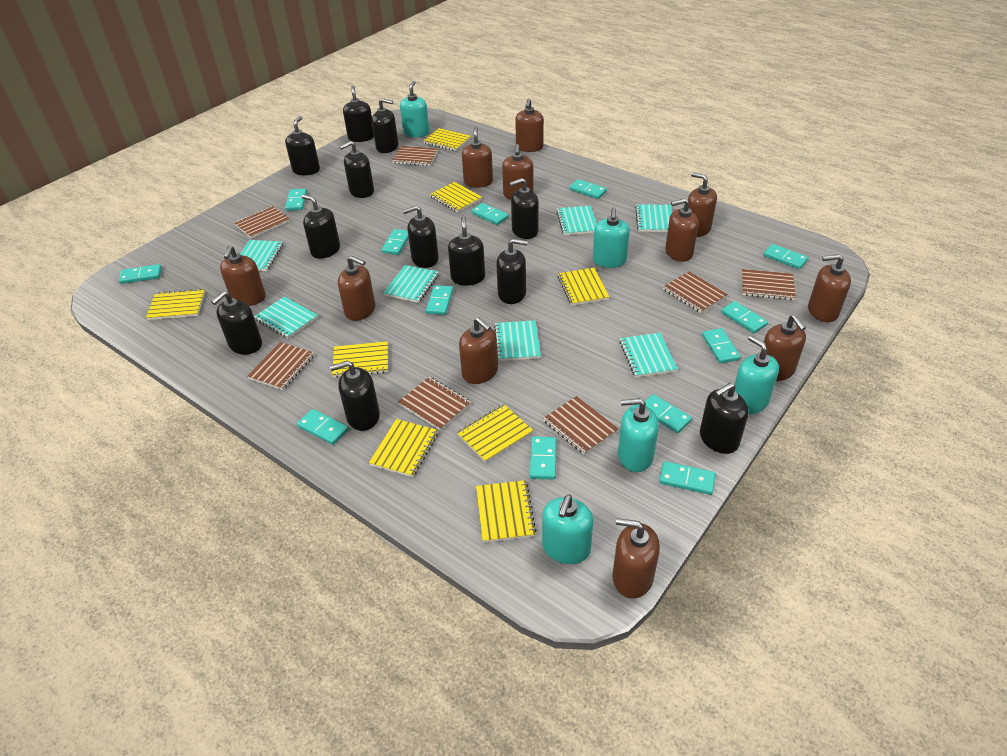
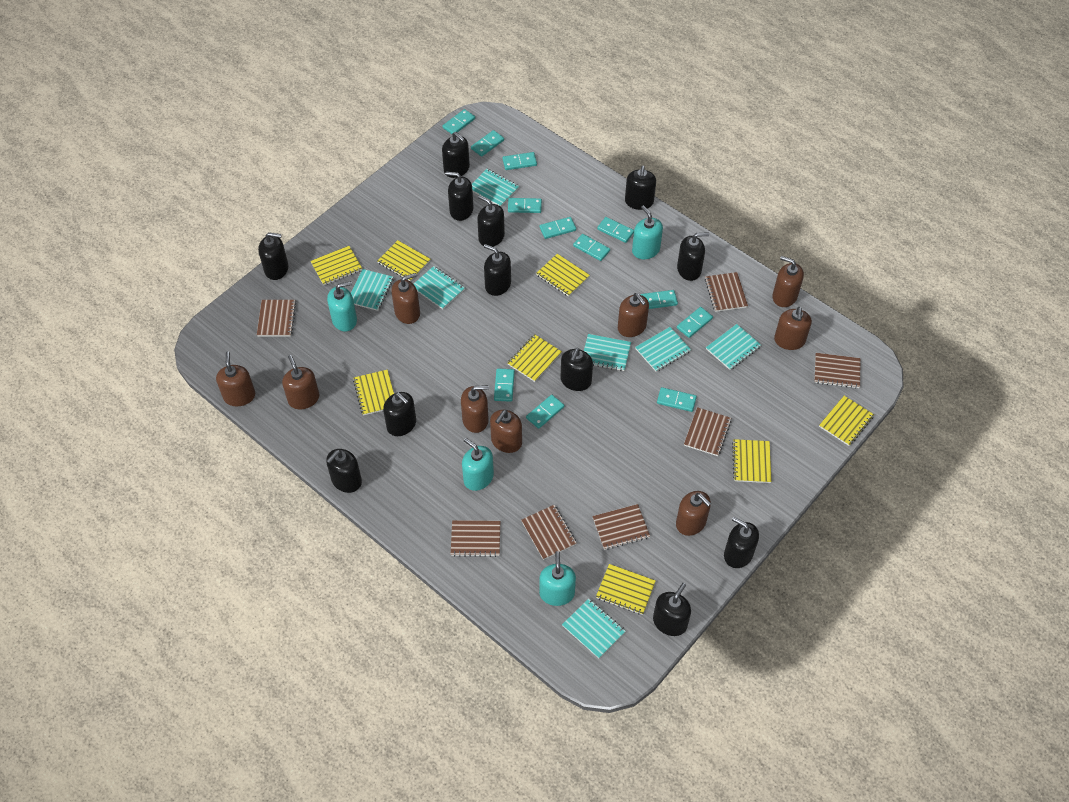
brown soap dispenser: 11 -> 9
turquoise domino: 13 -> 12
turquoise soap dispenser: 5 -> 4

